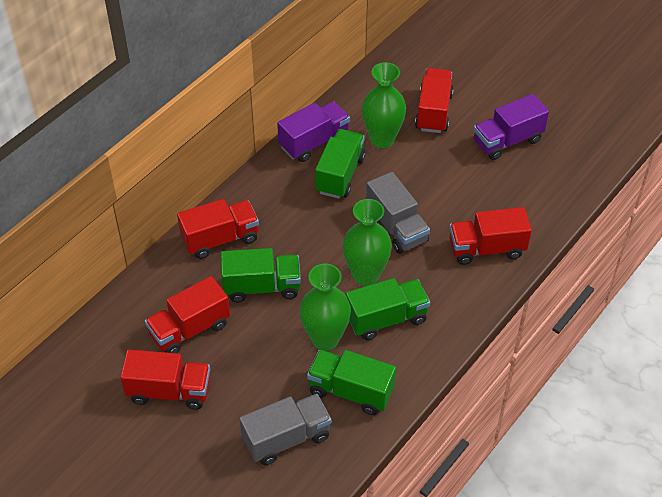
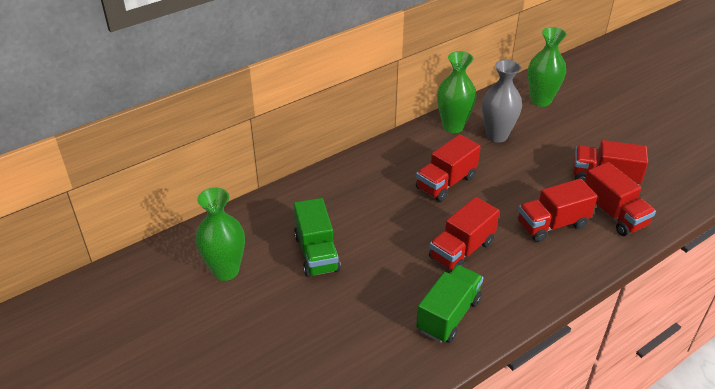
green truck: 4 -> 2
grey truck: 2 -> 0
grey vase: 0 -> 1
purple truck: 2 -> 0

